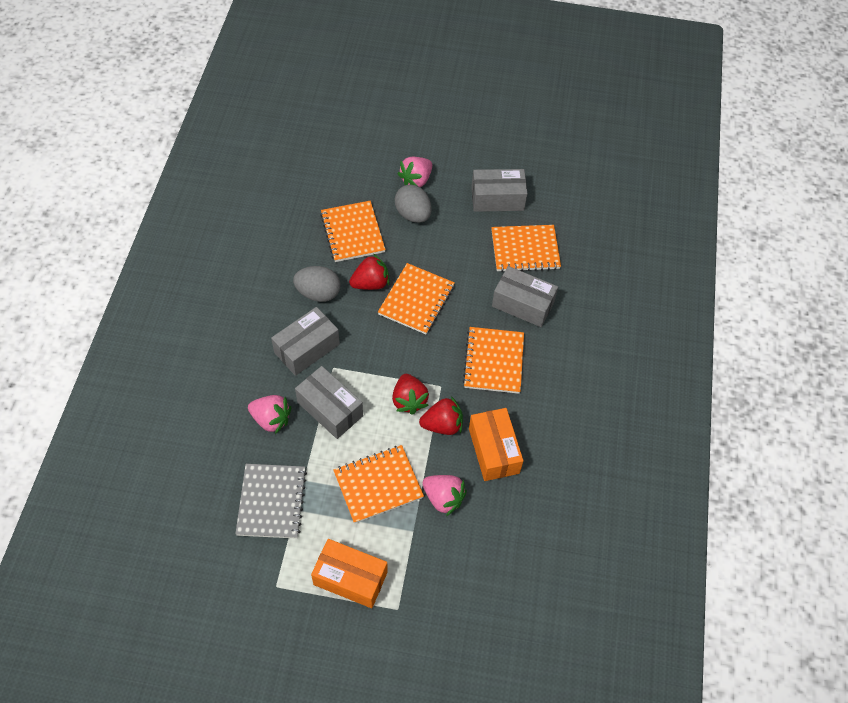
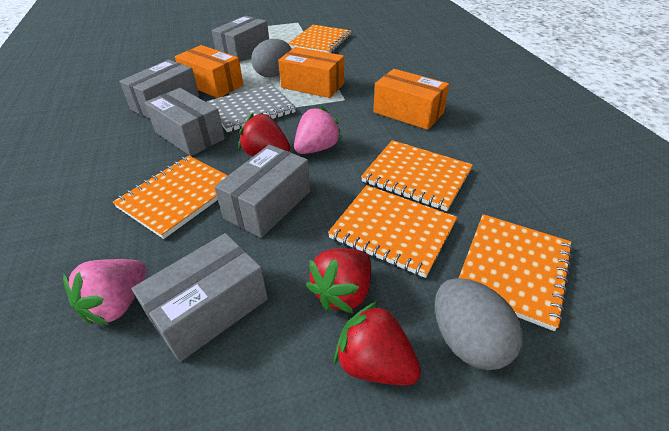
grey box: 4 -> 5
orange box: 2 -> 3
pink strawberry: 3 -> 2

